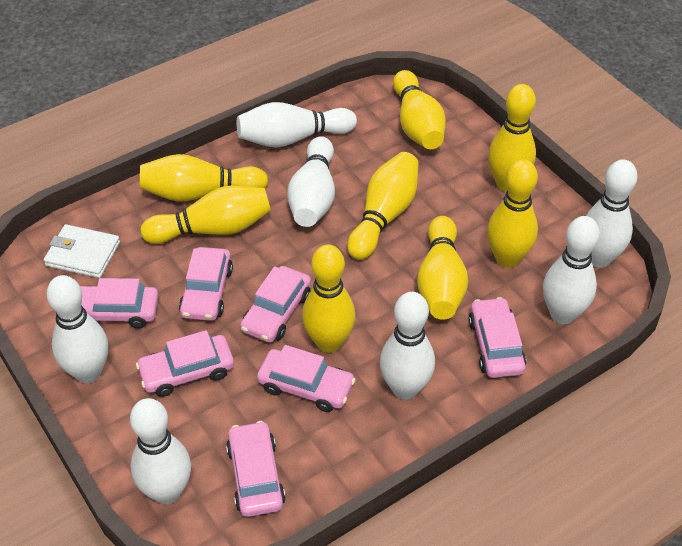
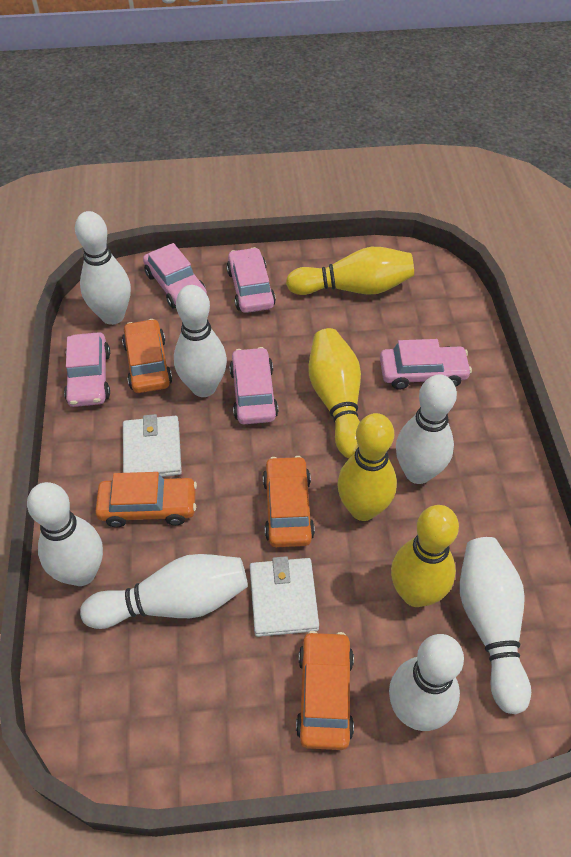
orange car: 0 -> 4
pink car: 7 -> 5
white wallet: 1 -> 2
yellow bowling pin: 8 -> 4

